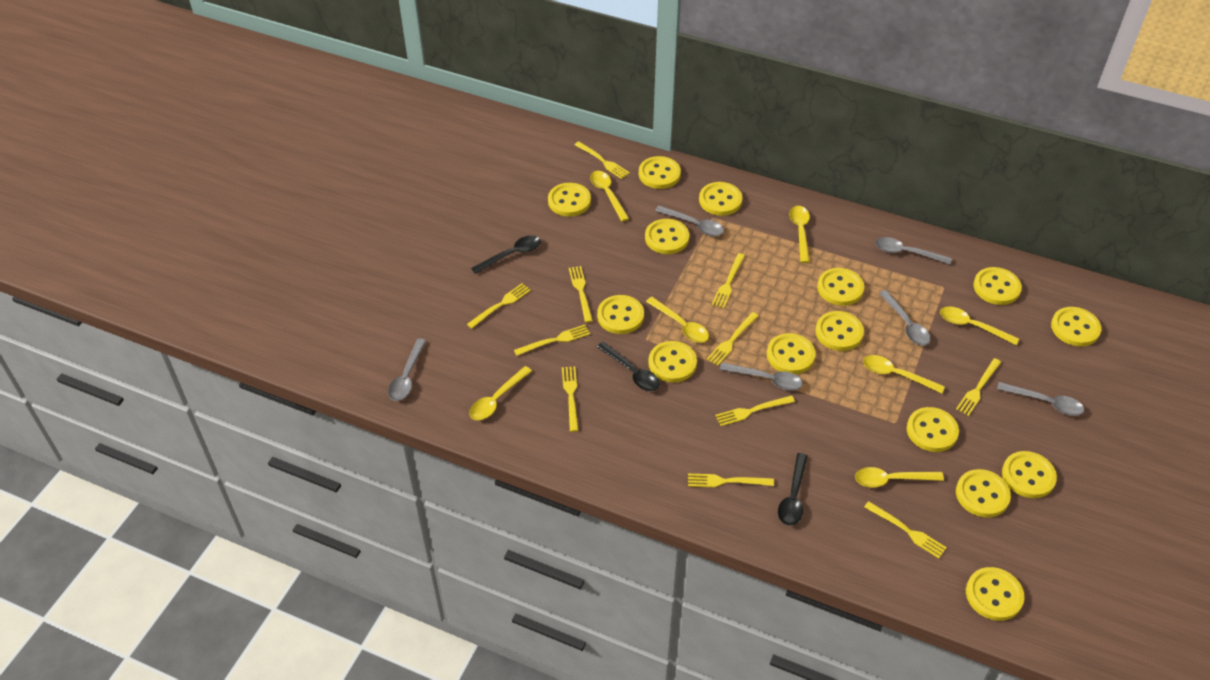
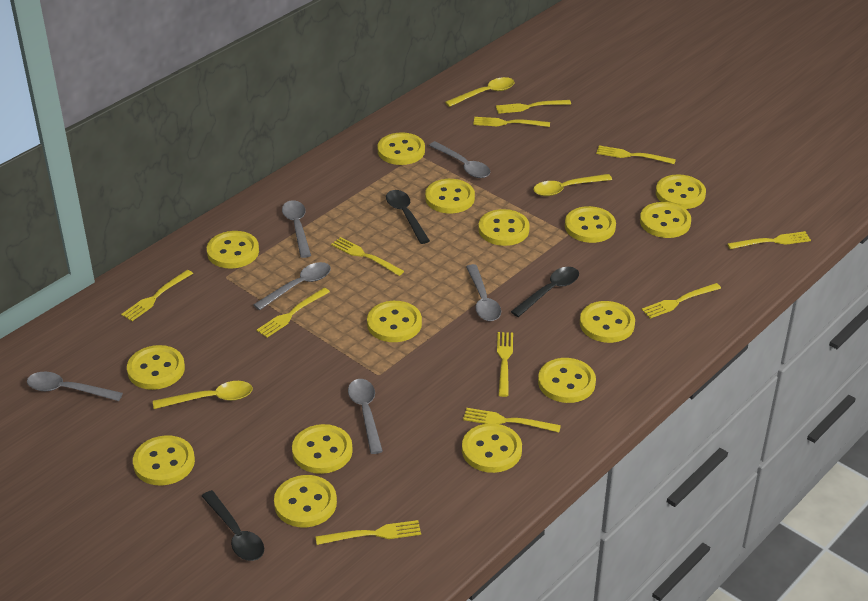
yellow spoon: 7 -> 3

